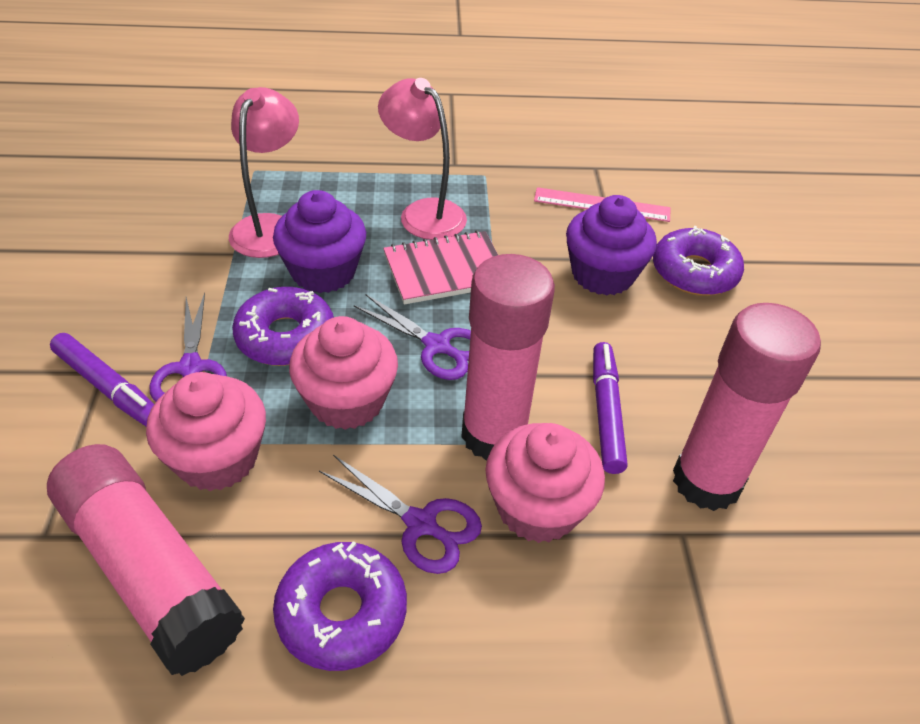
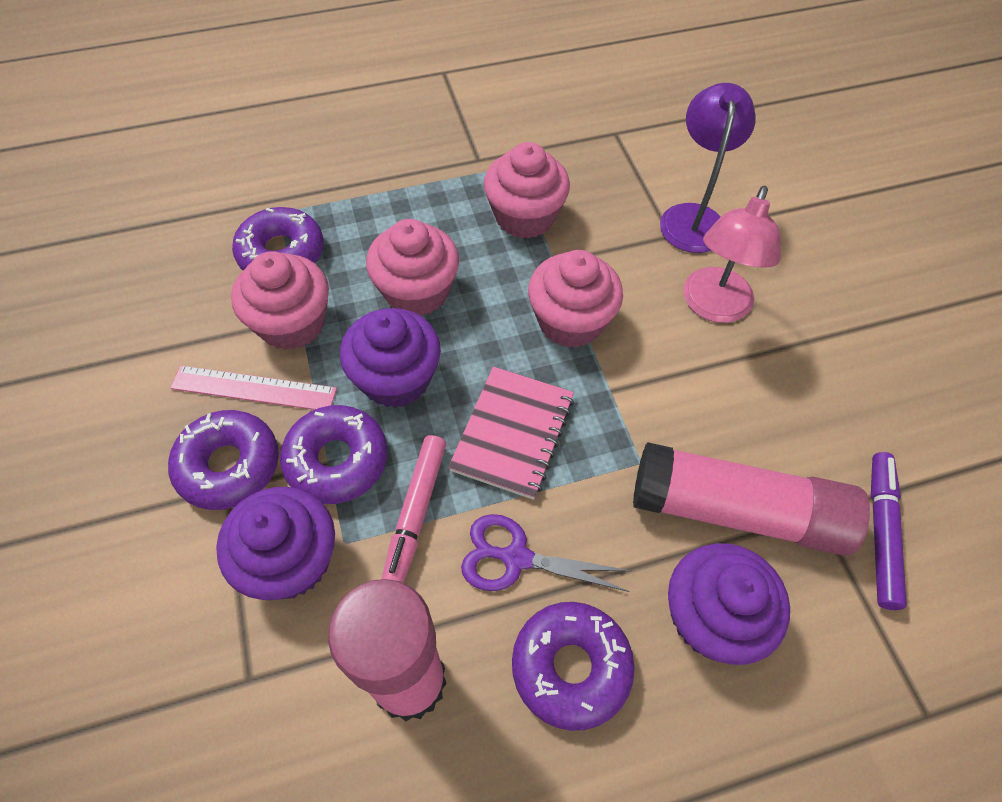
pink cupcake: 3 -> 4
pink glue stick: 3 -> 2
pink lamp: 2 -> 1
pink marker: 0 -> 1
purple cupcake: 2 -> 3
purple donut: 3 -> 4
purple lamp: 0 -> 1
purple marker: 2 -> 1
purple scissors: 3 -> 1

